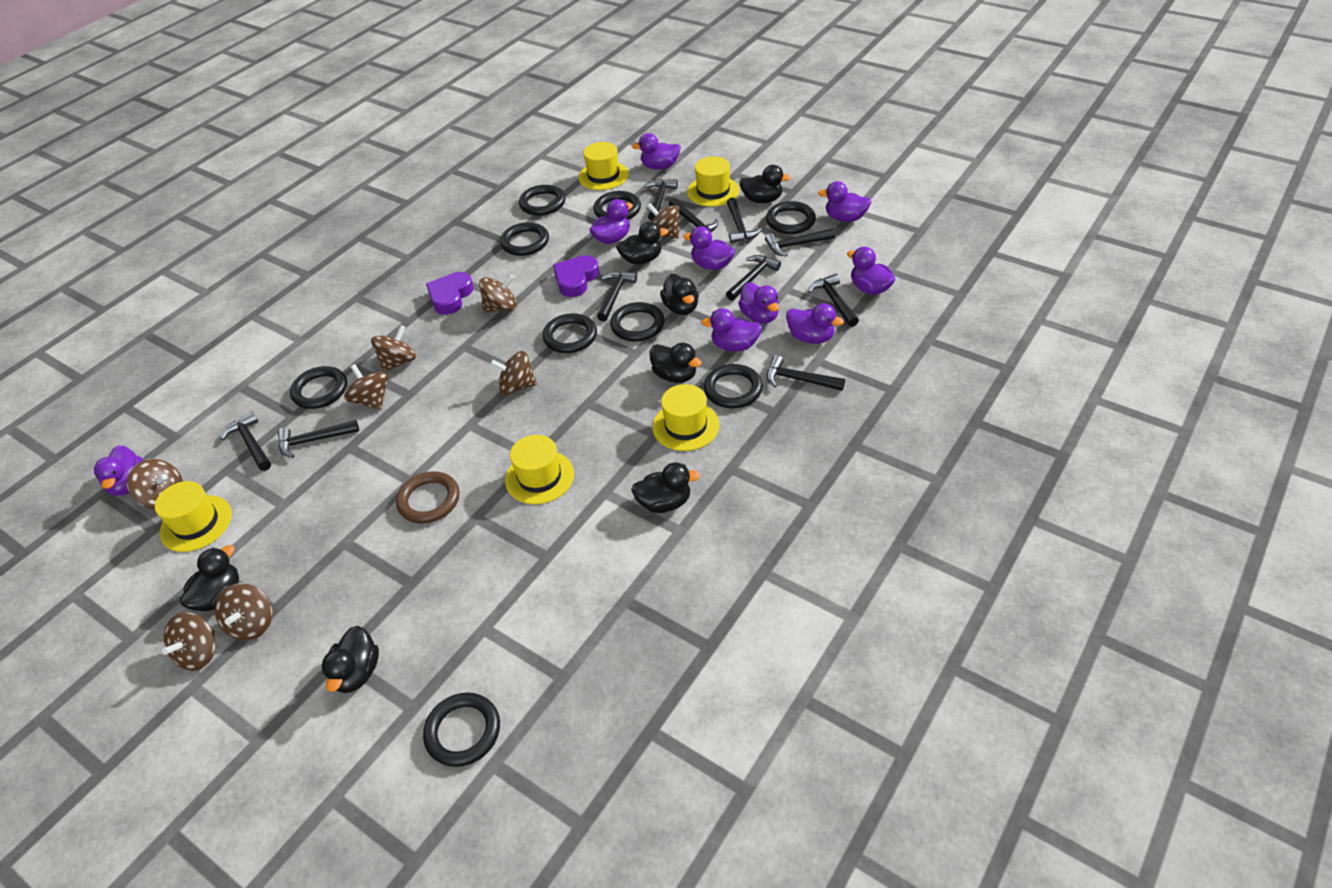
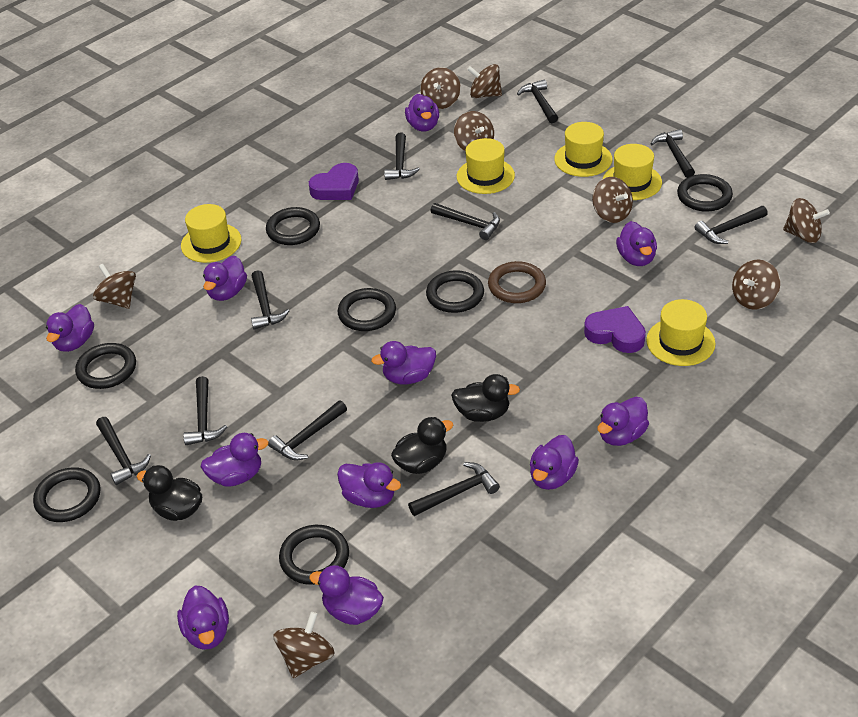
black duck: 7 -> 3
black ring: 9 -> 7
purple duck: 9 -> 11

